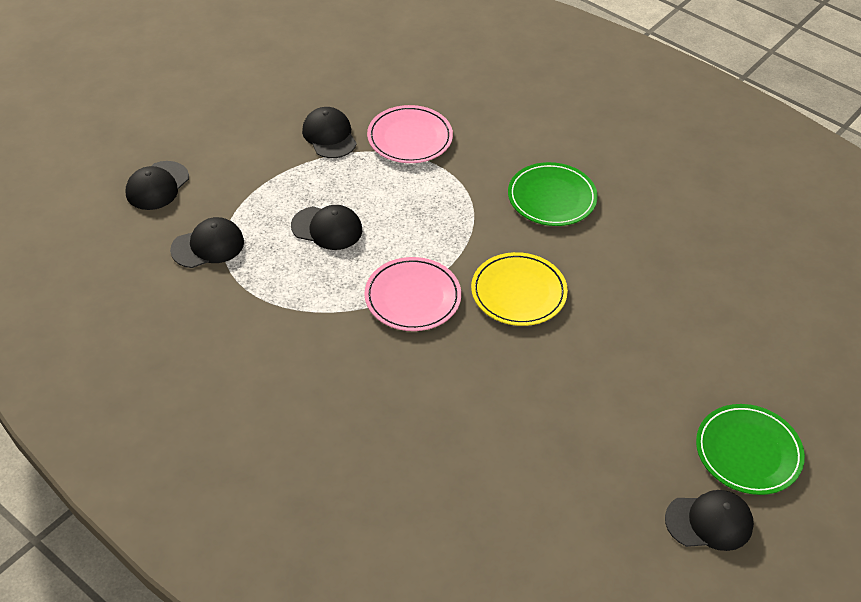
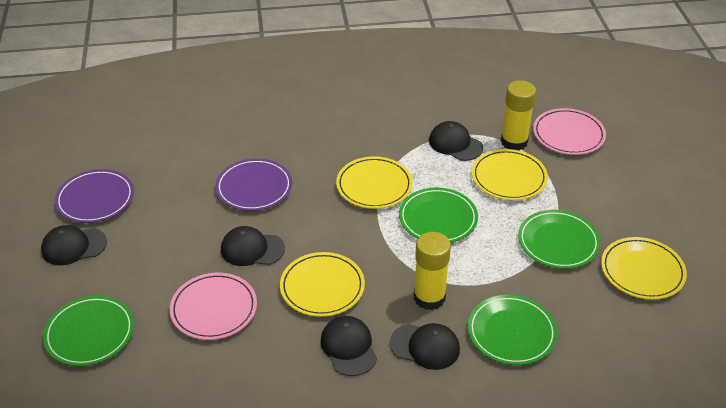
green plate: 2 -> 4
purple plate: 0 -> 2
yellow glue stick: 0 -> 2
yellow plate: 1 -> 4

